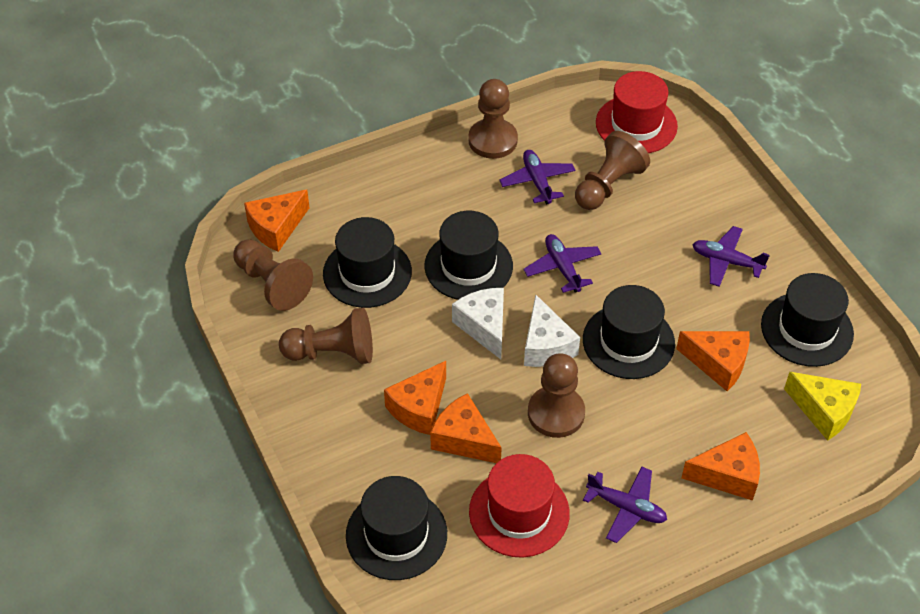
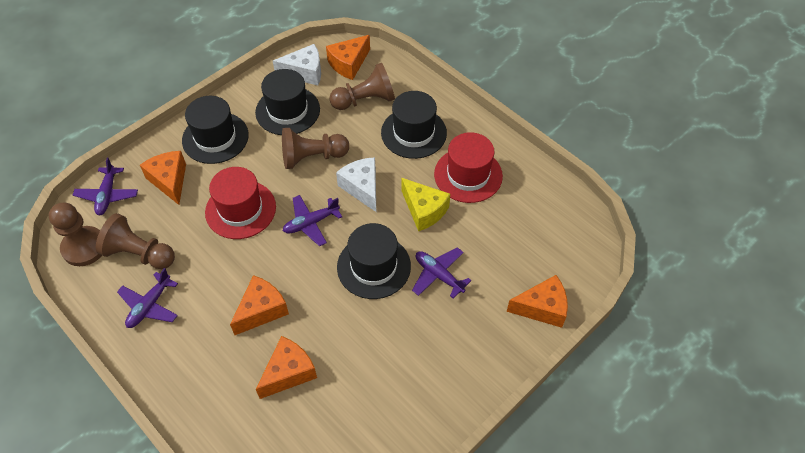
black hat: 5 -> 4
brown pawn: 5 -> 4

